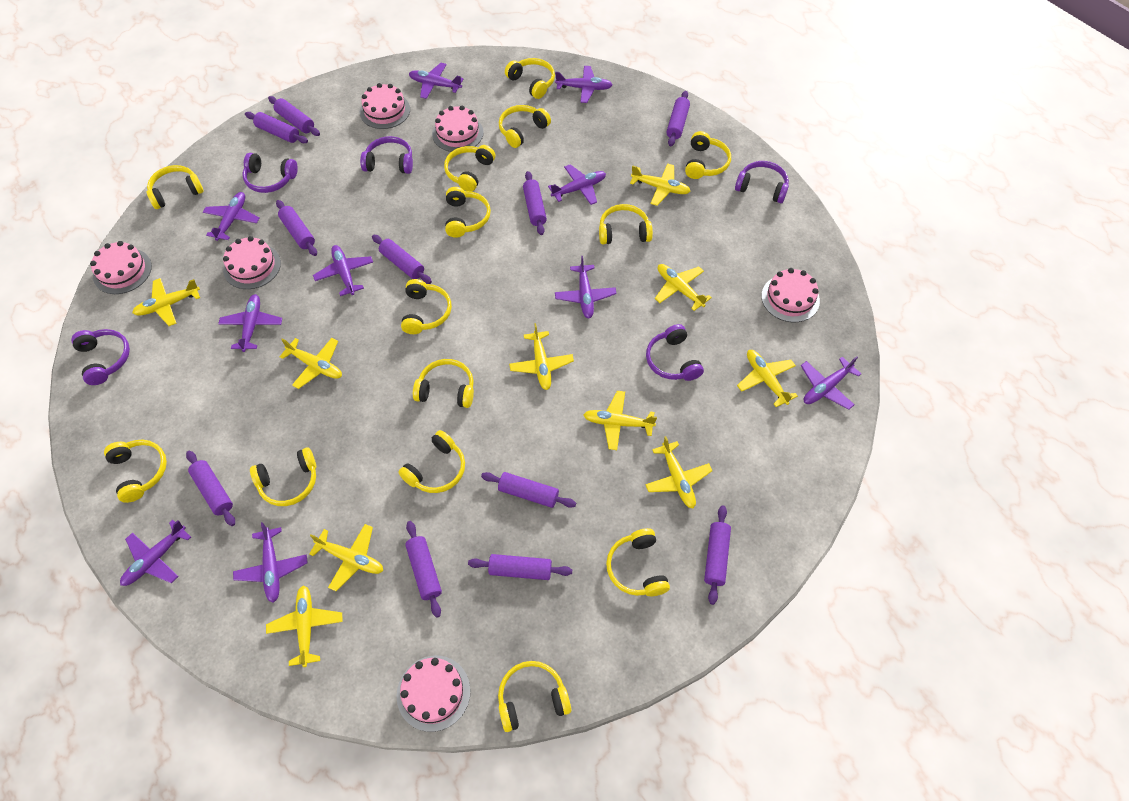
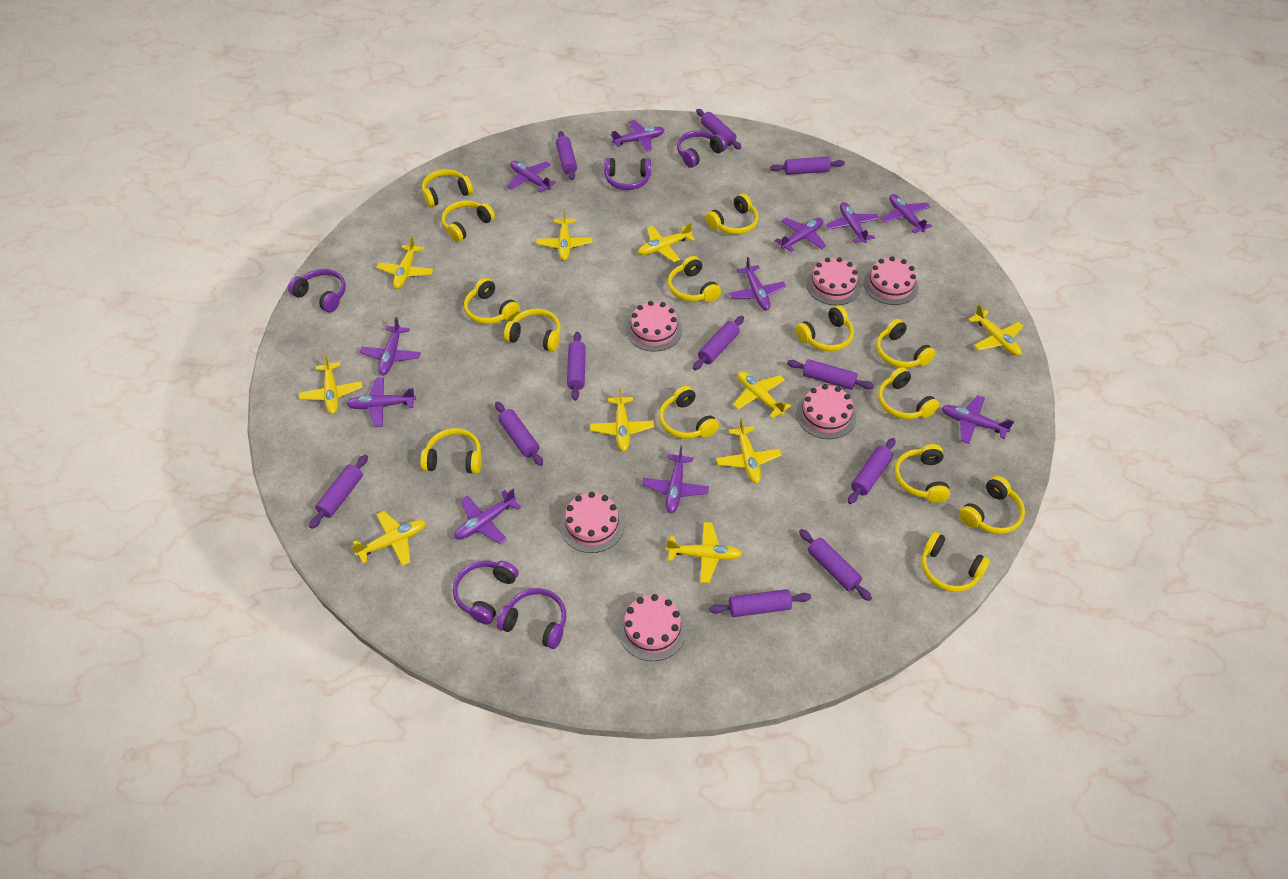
purple plane: 10 -> 11

